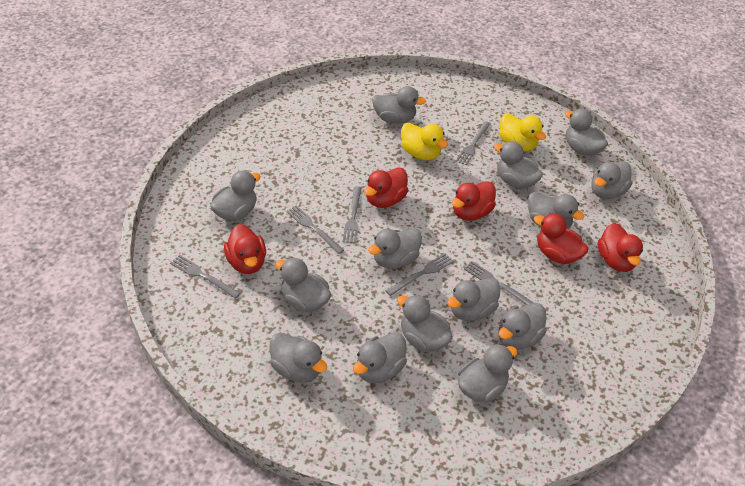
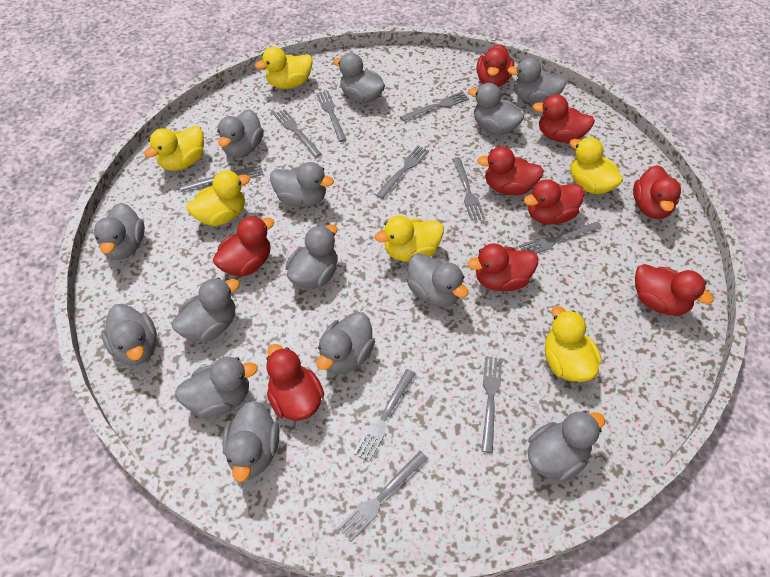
grey fork: 6 -> 10
red duck: 5 -> 9
yellow duck: 2 -> 6

